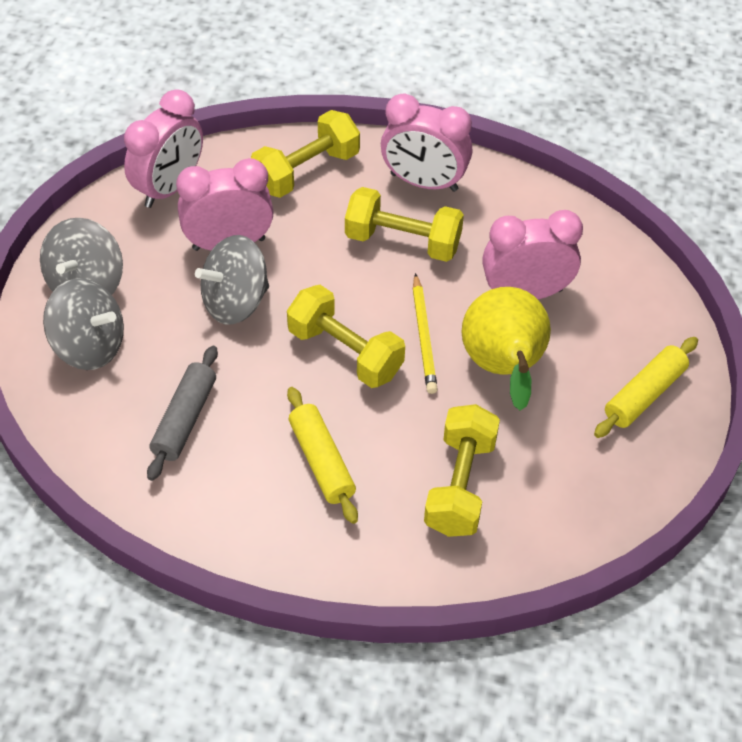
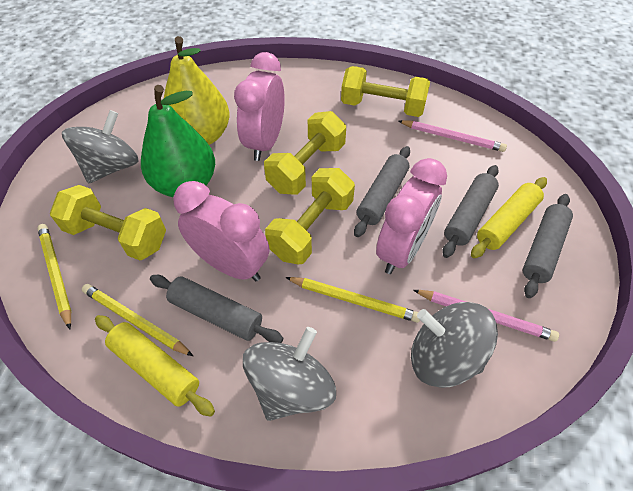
green pear: 0 -> 1
grey rolling pin: 1 -> 4
pink clock: 4 -> 3
pink pencil: 0 -> 2
yellow pencil: 1 -> 3

